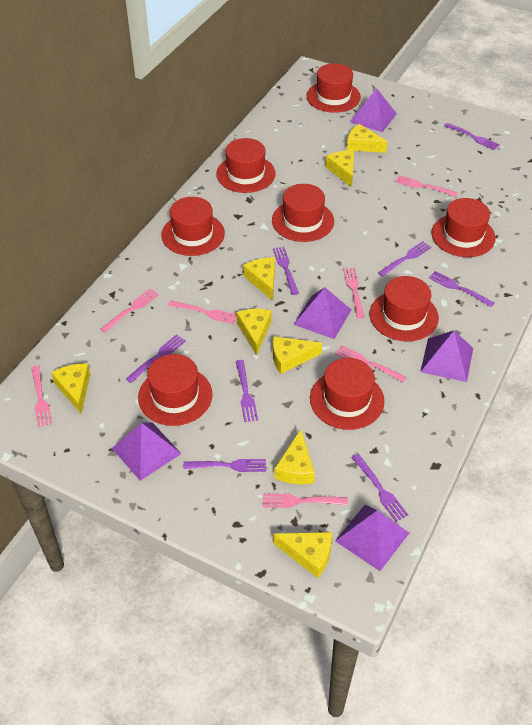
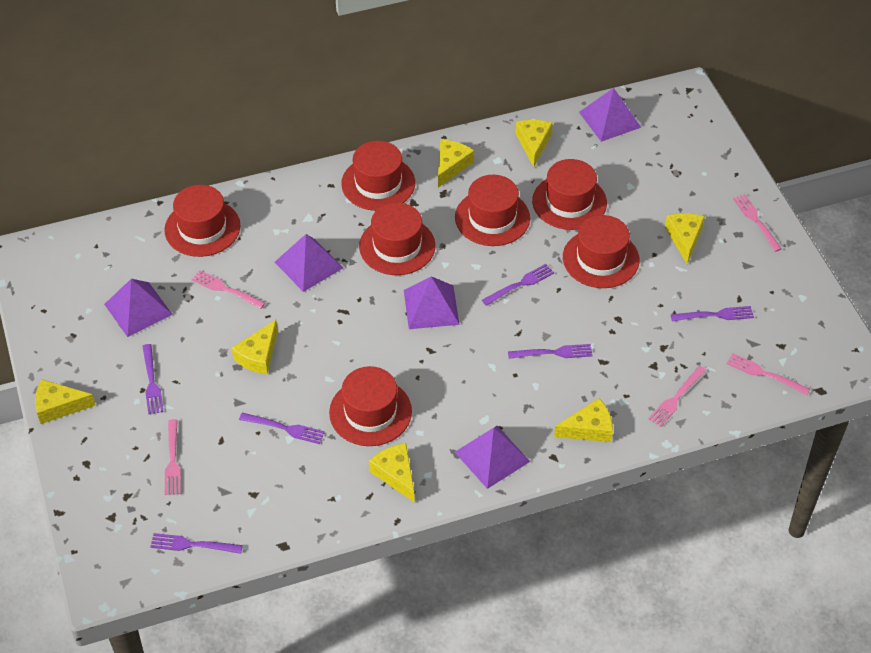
pink fork: 7 -> 5
purple fork: 8 -> 6
red hat: 8 -> 7
yellow cheese: 8 -> 7

